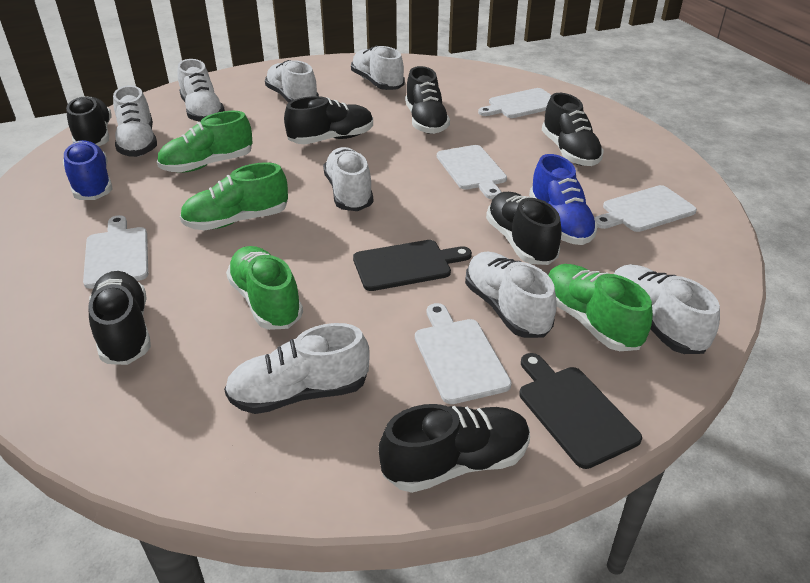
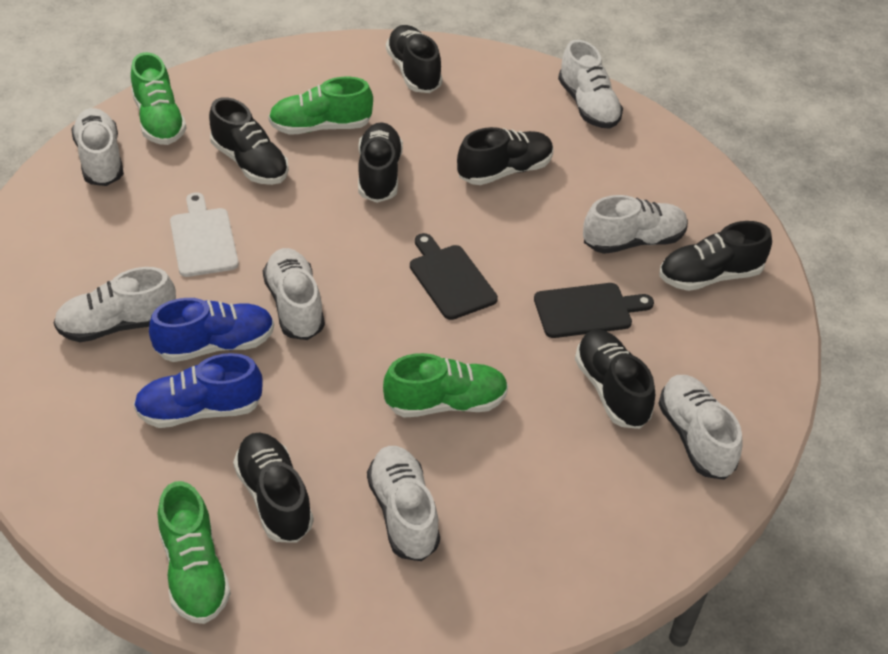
white cutting board: 5 -> 1
white shoe: 8 -> 7

